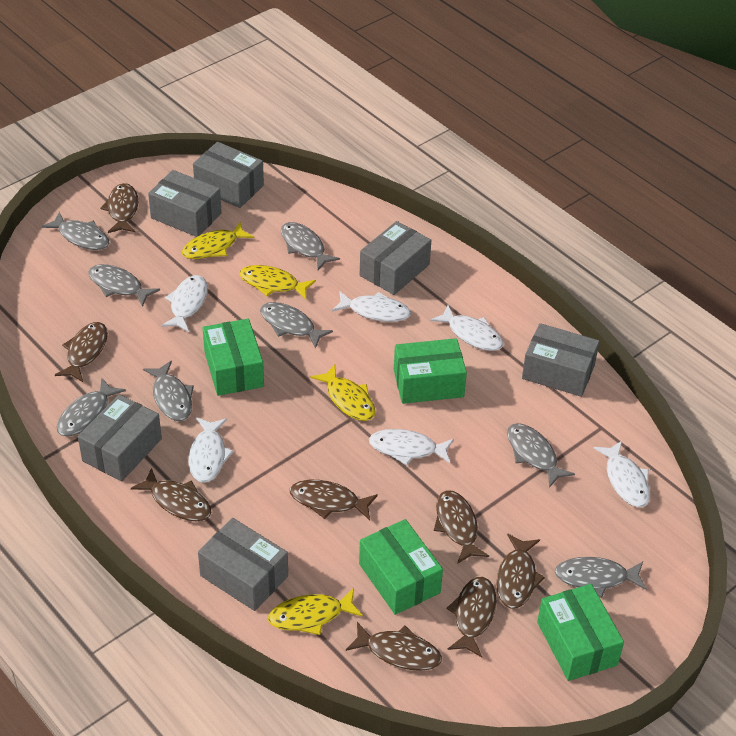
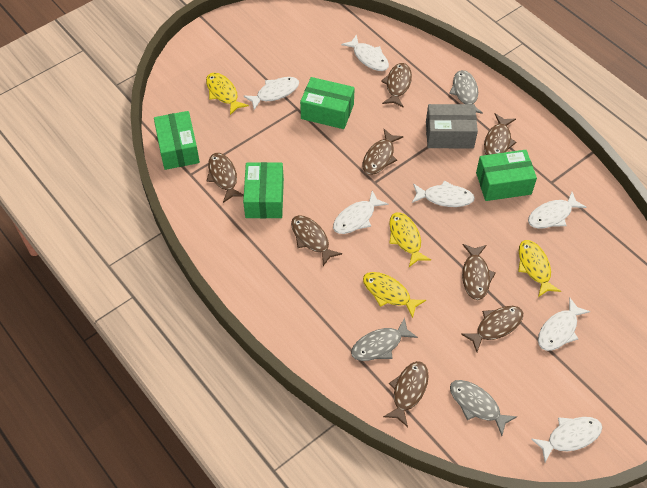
grey box: 6 -> 1
grey fish: 8 -> 3
white fish: 6 -> 7

